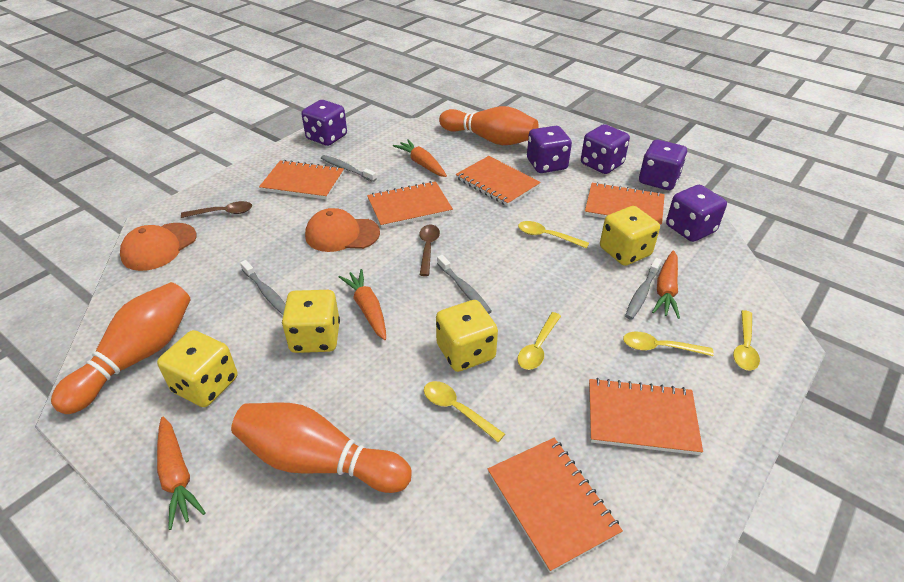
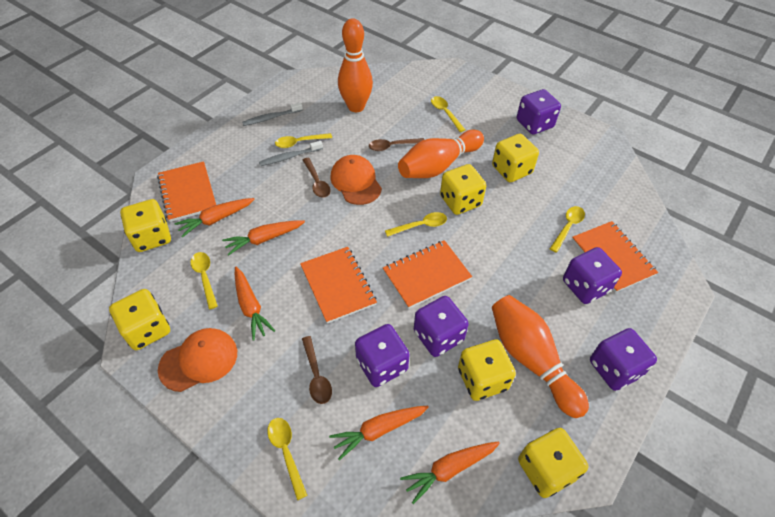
brown spoon: 2 -> 3
grey toothbrush: 4 -> 2
orange carrot: 4 -> 5
orange notebook: 6 -> 4
yellow dice: 4 -> 6
yellow spoon: 5 -> 6

